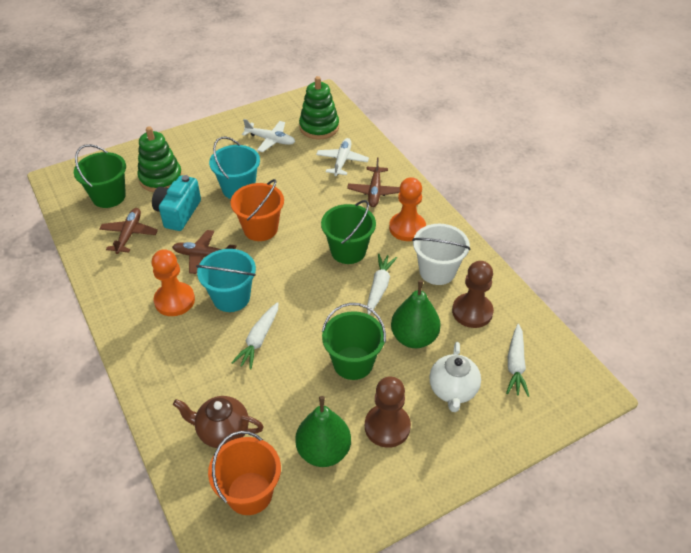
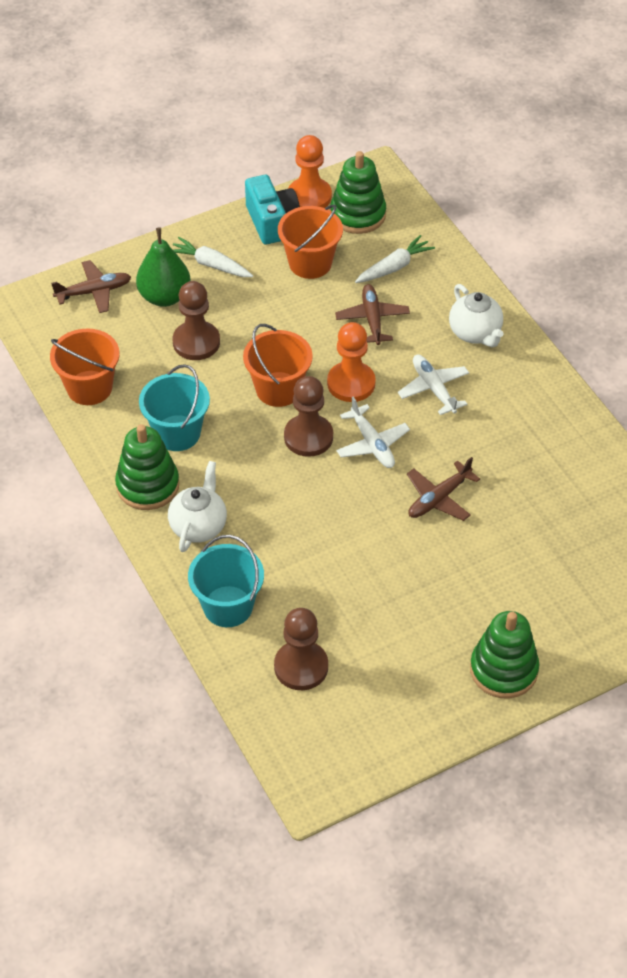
brown pawn: 2 -> 3
brown teapot: 1 -> 0
green bucket: 3 -> 0
green pear: 2 -> 1
green stacking toy: 2 -> 3
orange bucket: 2 -> 3
white bucket: 1 -> 0
white carrot: 3 -> 2
white teapot: 1 -> 2

